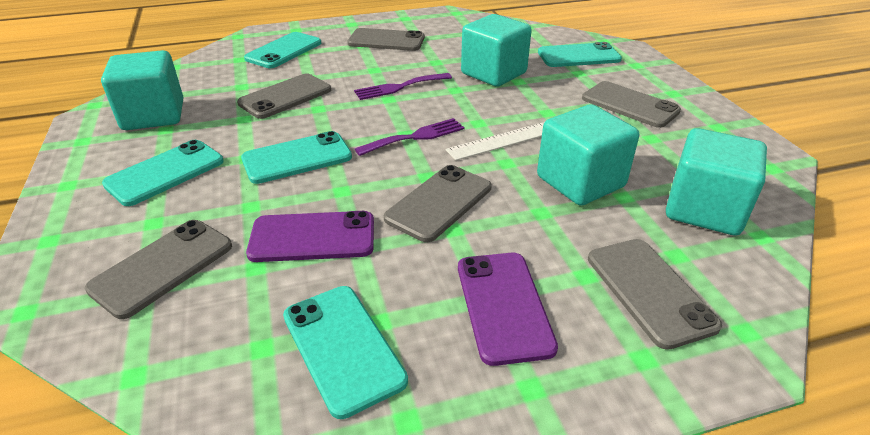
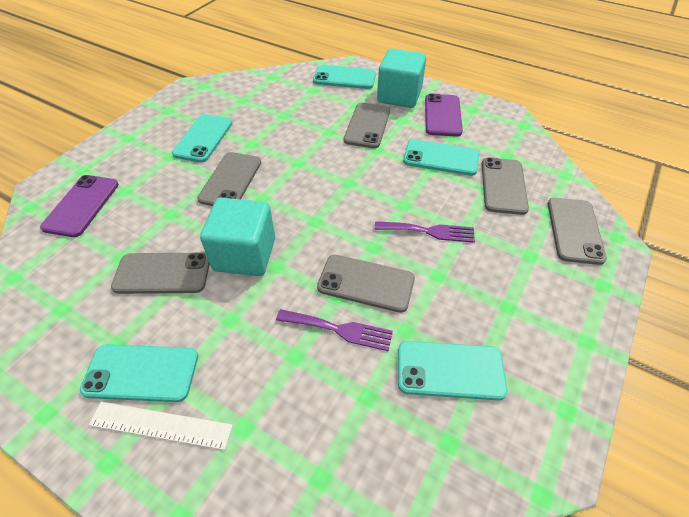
turquoise cube: 4 -> 2

